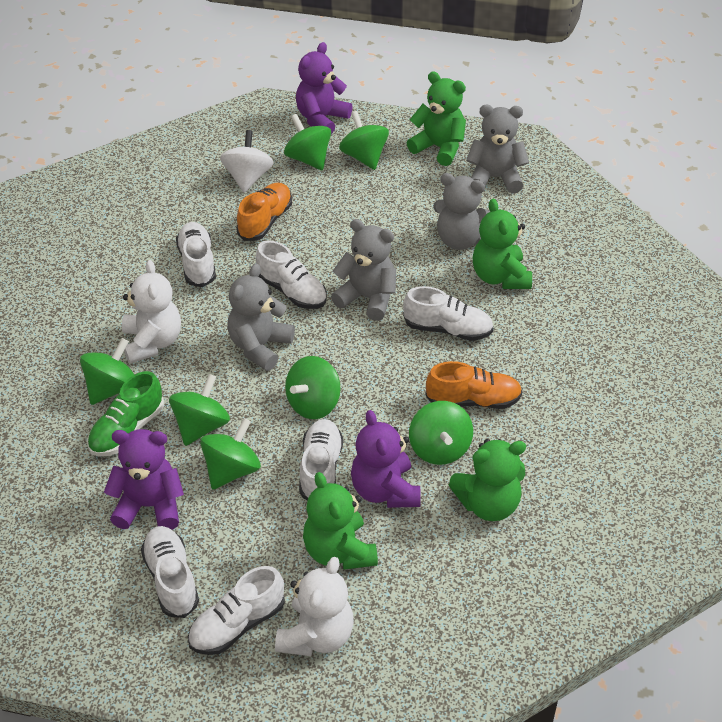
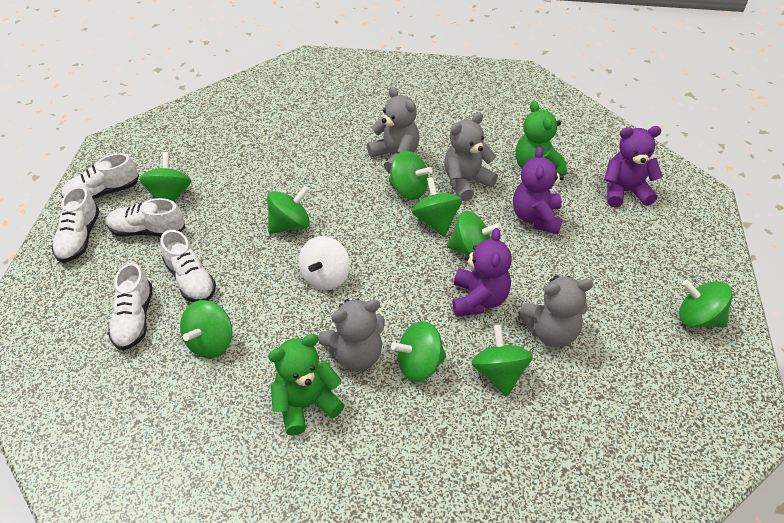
green shoe: 1 -> 0
green spinning top: 7 -> 9
green teddy bear: 4 -> 2
orange shoe: 2 -> 0
white shoe: 6 -> 5
white teddy bear: 2 -> 0

